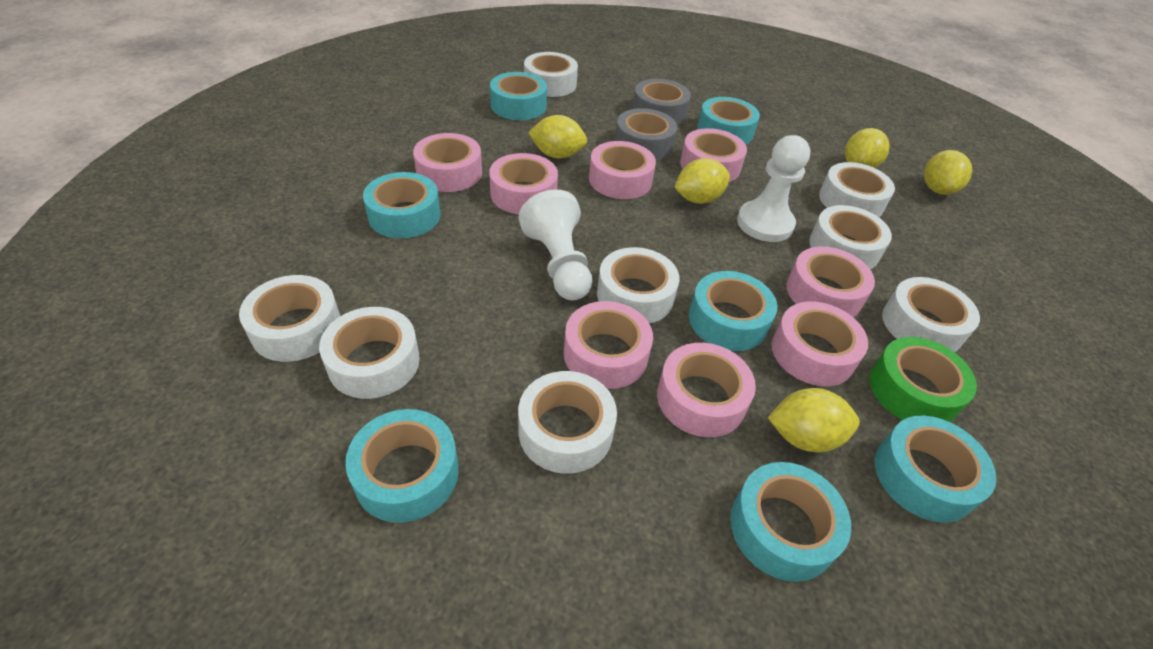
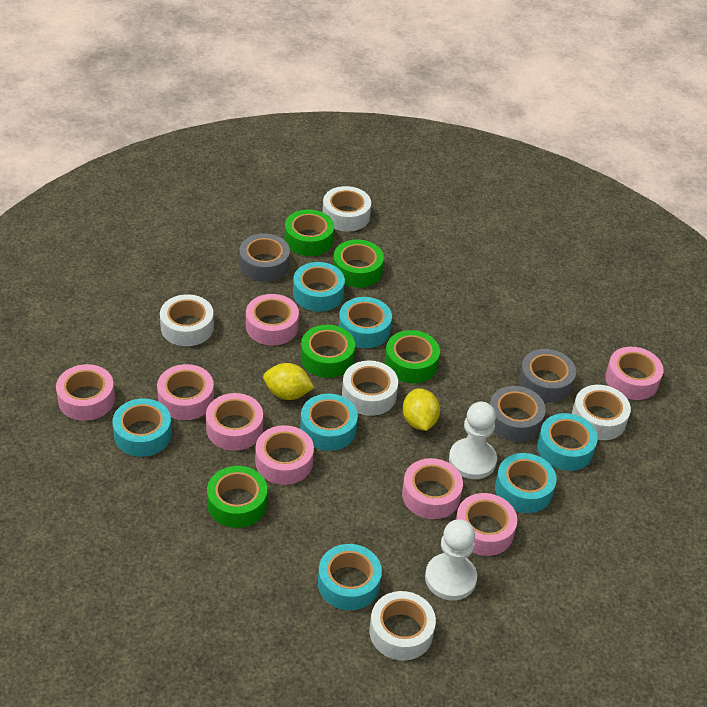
green tape: 1 -> 5
grey tape: 2 -> 3
white tape: 8 -> 5
yellow lemon: 5 -> 2

